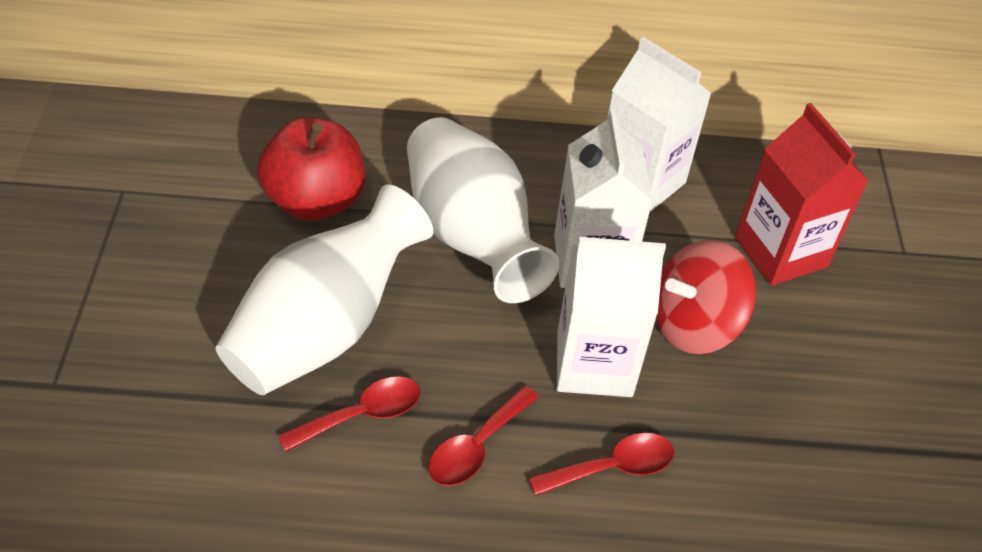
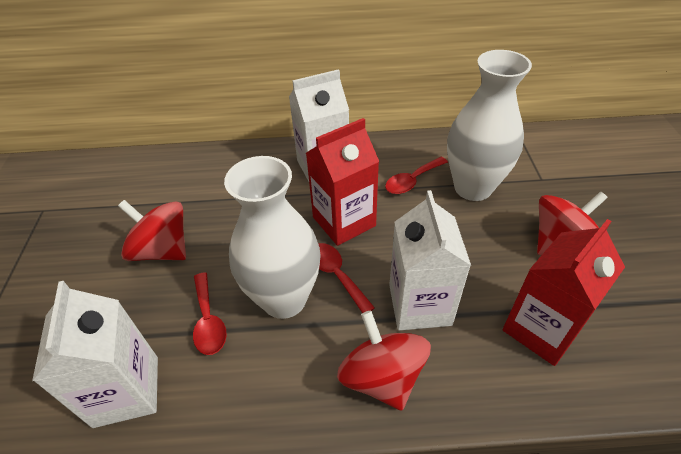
red apple: 1 -> 0
red carton: 1 -> 2
red spinning top: 1 -> 3

